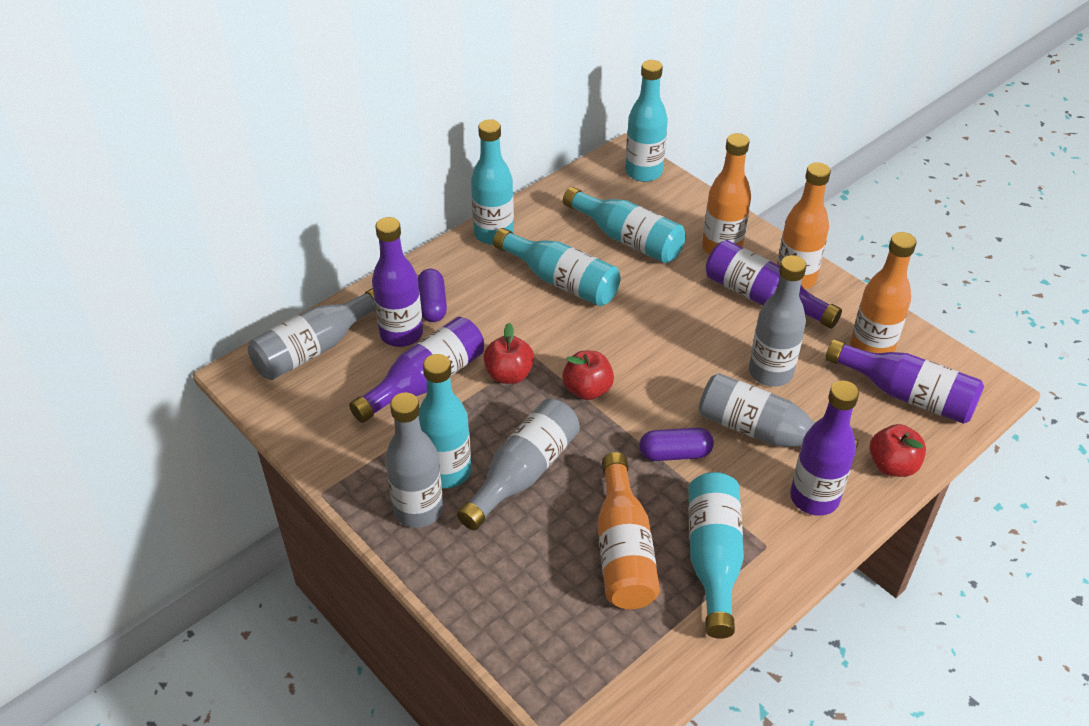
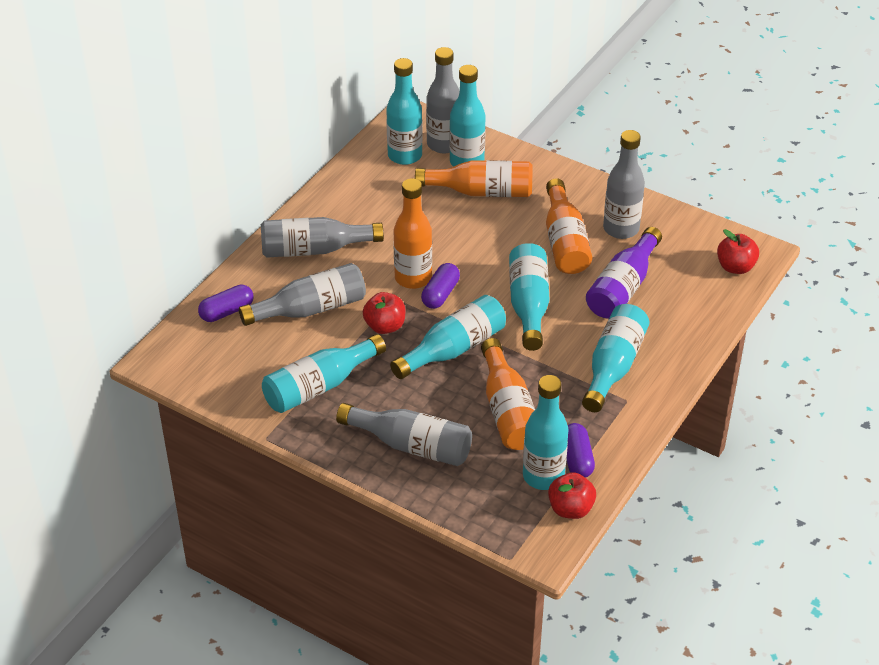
purple bottle: 5 -> 1
purple capsule: 2 -> 3
turquoise bottle: 6 -> 7

